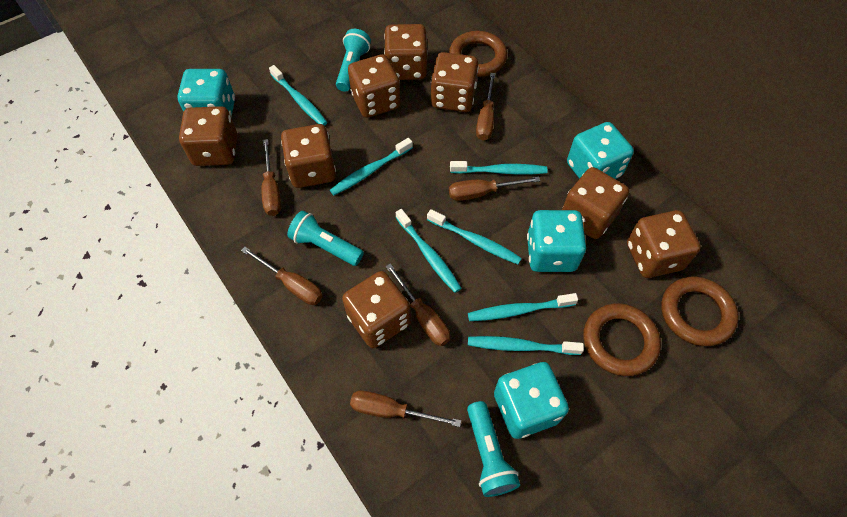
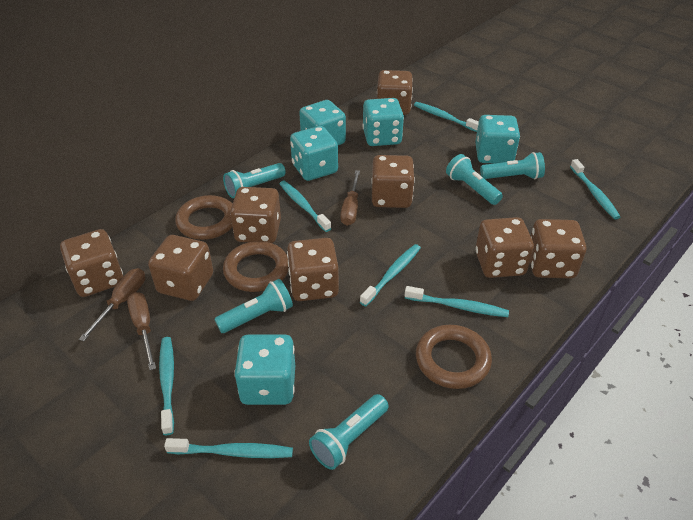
brown screwdriver: 6 -> 3
turquoise dice: 4 -> 5
turquoise flashlight: 3 -> 5

